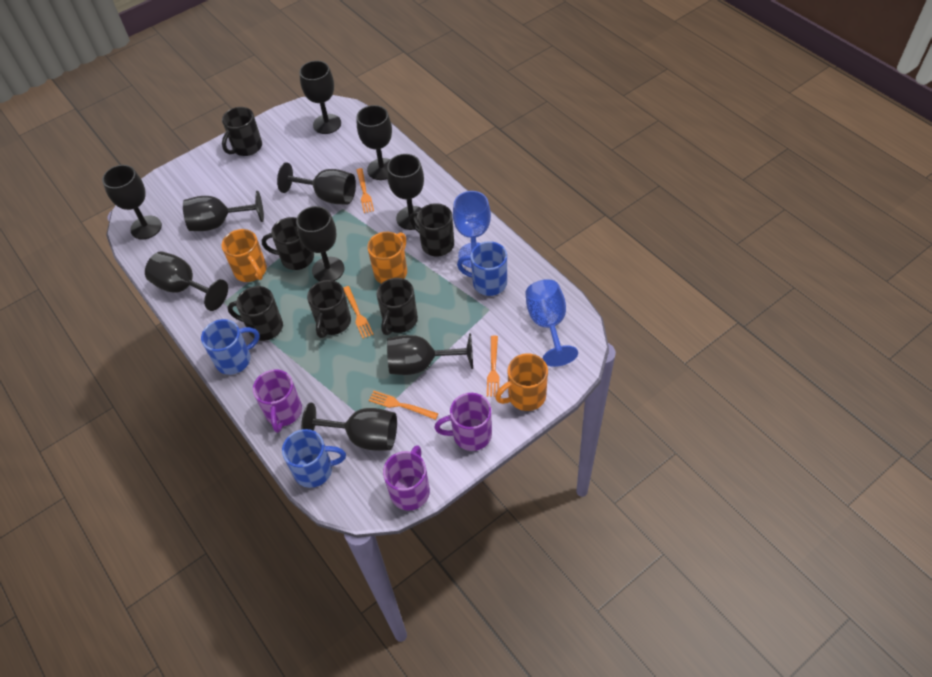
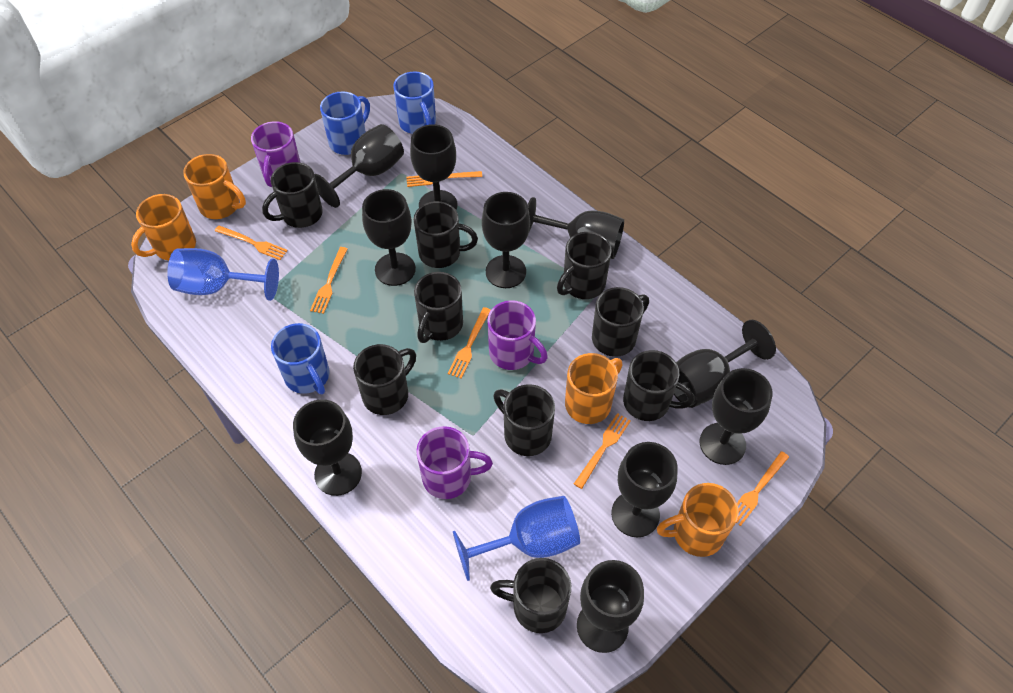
black mug: 6 -> 9
orange fork: 4 -> 6
orange mug: 3 -> 4

